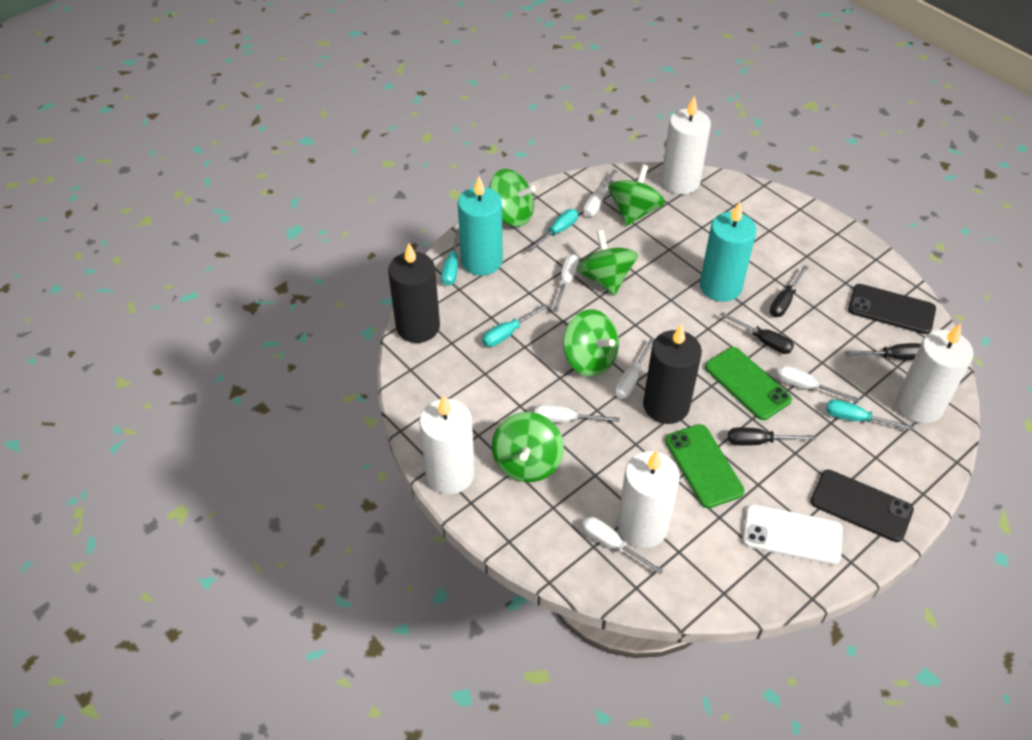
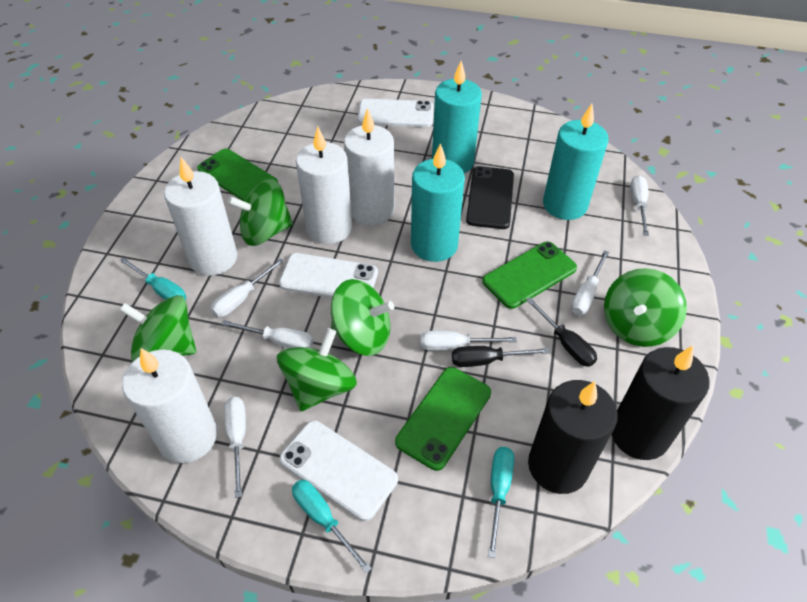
black phone: 2 -> 1
black screwdriver: 4 -> 2
green phone: 2 -> 3
turquoise candle: 2 -> 3
turquoise screwdriver: 4 -> 3
white phone: 1 -> 3

